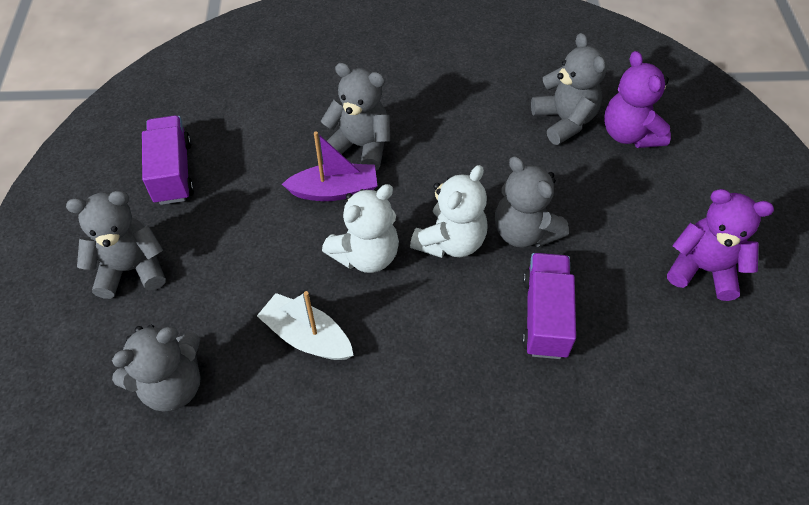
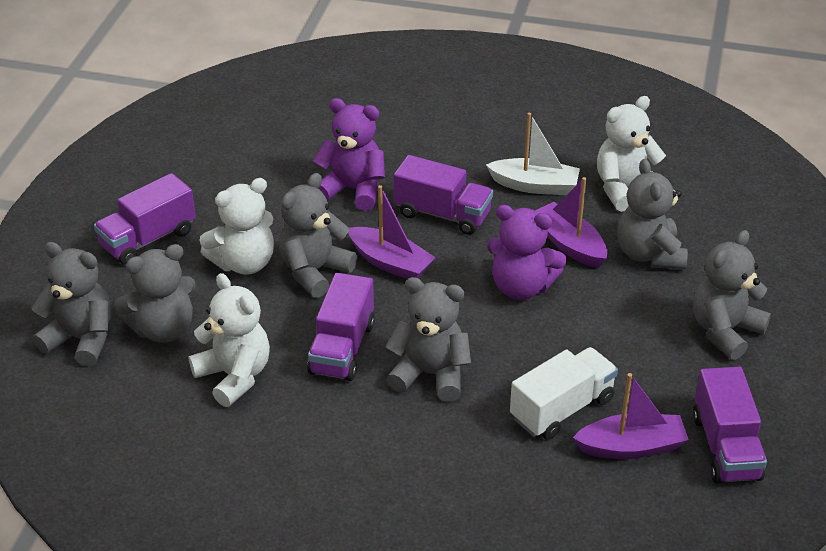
grey teddy bear: 5 -> 6
purple boat: 1 -> 3
purple truck: 2 -> 4
white teddy bear: 2 -> 3
white truck: 0 -> 1

